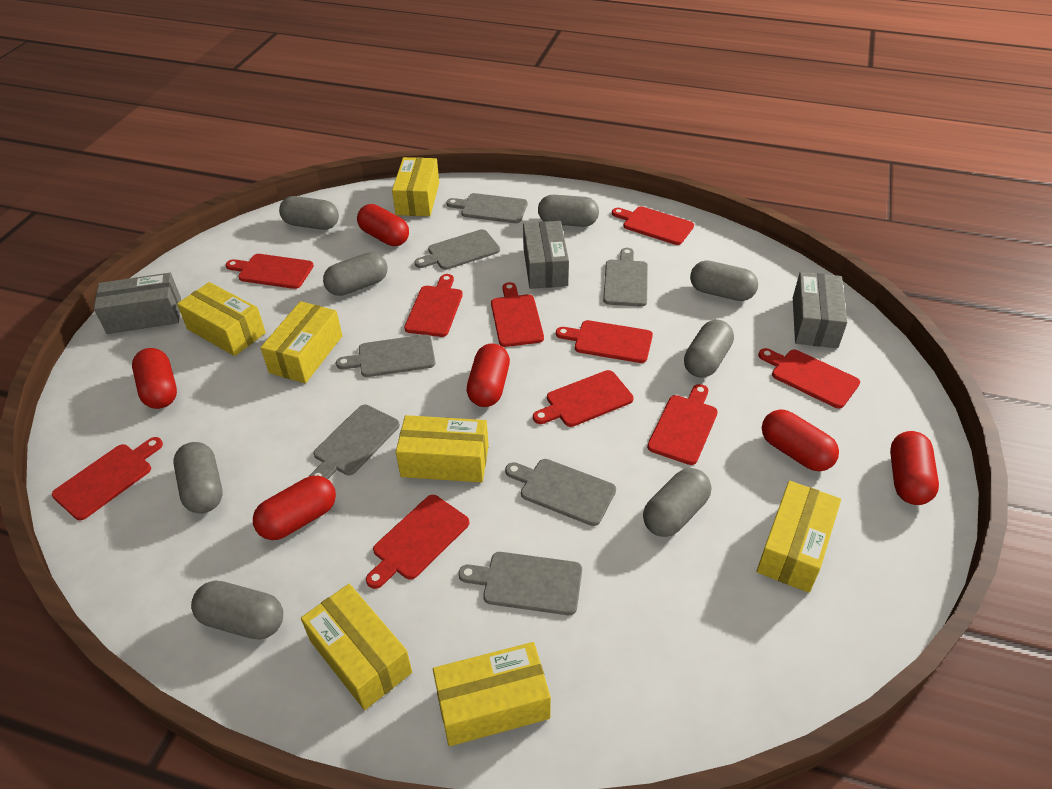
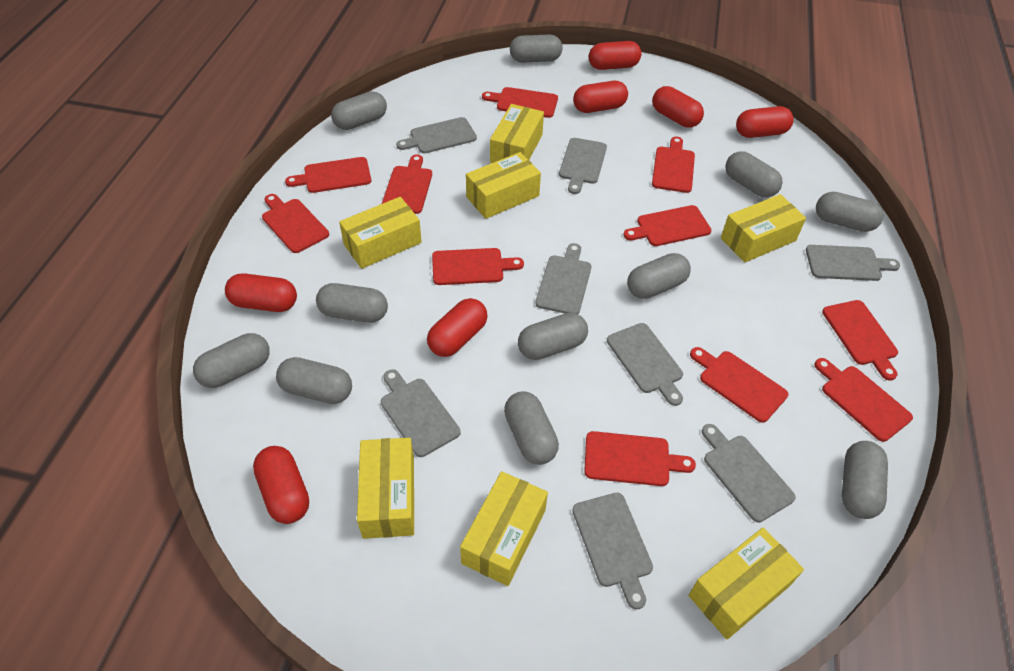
grey box: 3 -> 0
grey capsule: 8 -> 11
grey cutting board: 7 -> 8
red capsule: 6 -> 7
red cutting board: 10 -> 11

